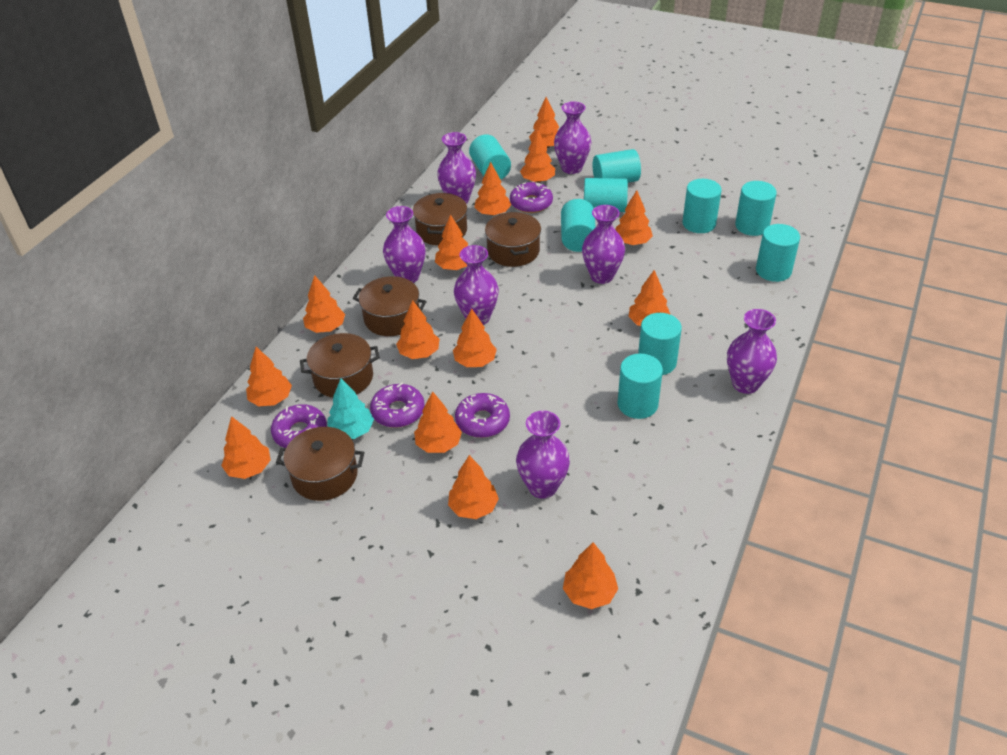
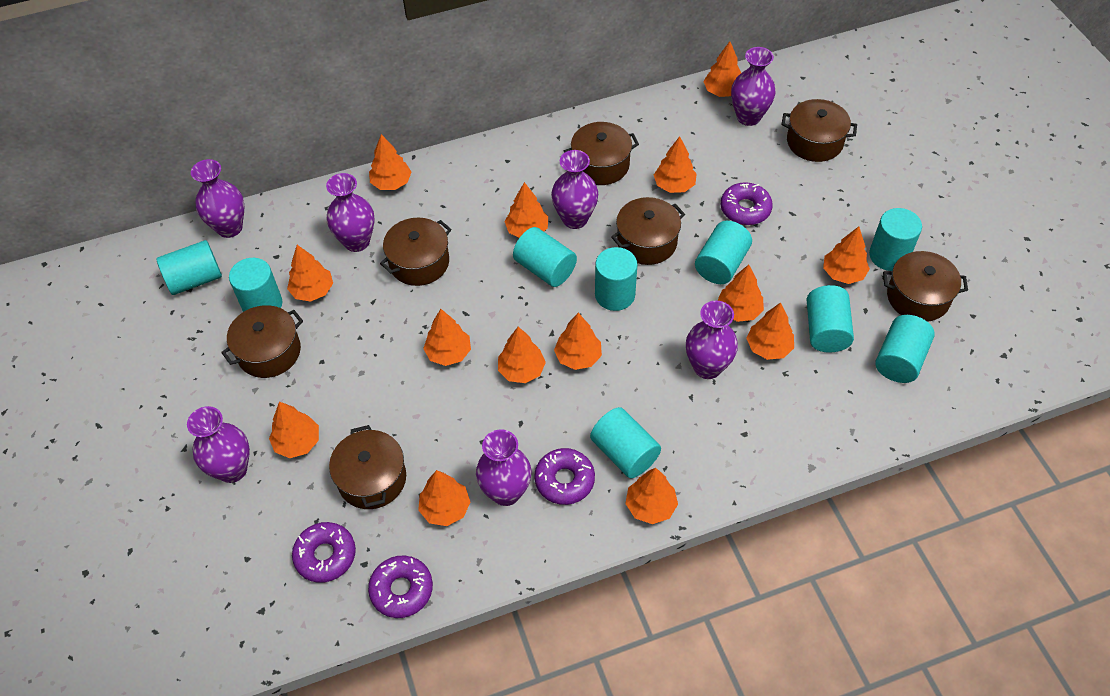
brown pot: 5 -> 7
turquoise tree: 1 -> 0

